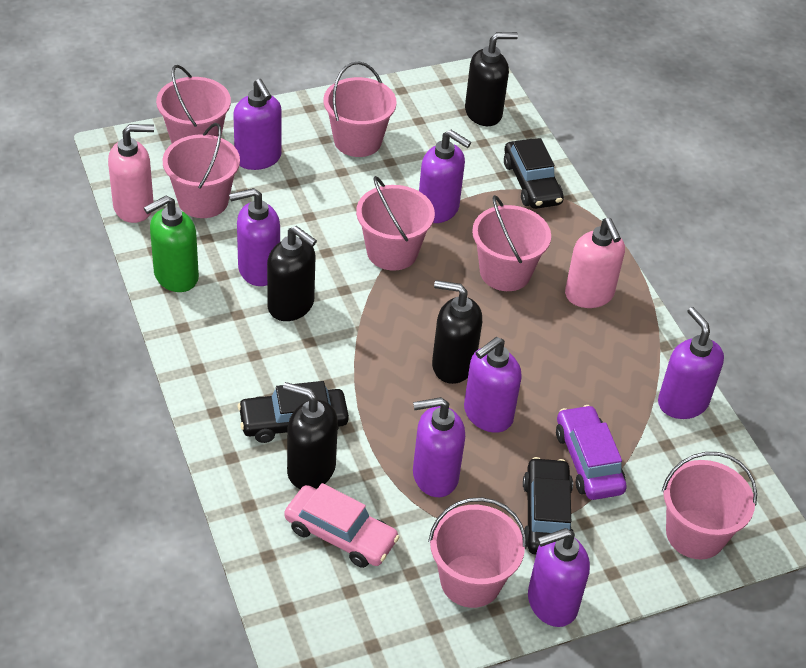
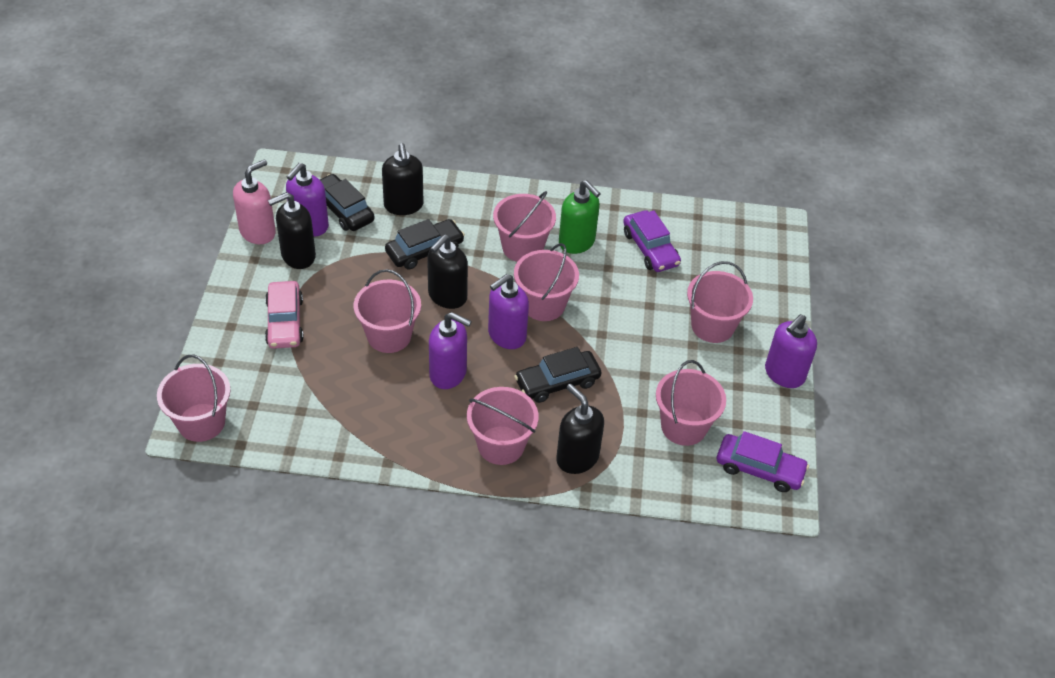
pink soap dispenser: 2 -> 1
purple car: 1 -> 2
purple soap dispenser: 7 -> 4

